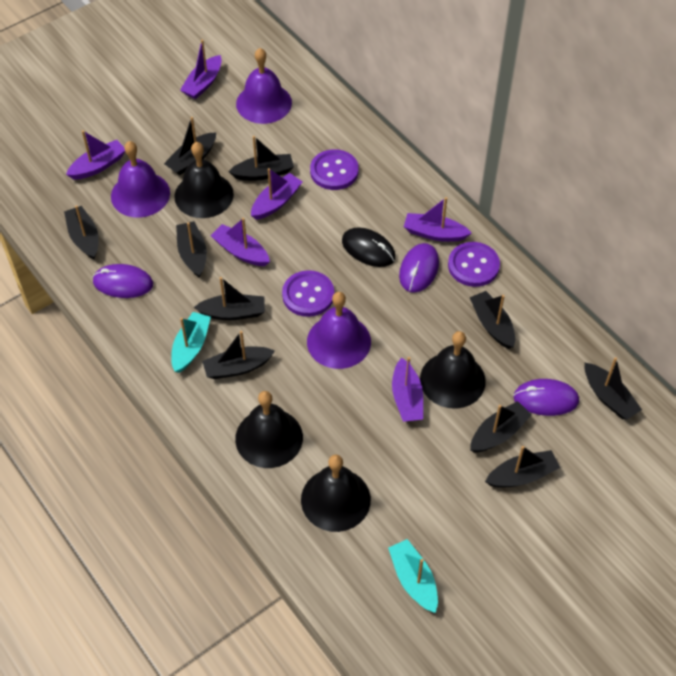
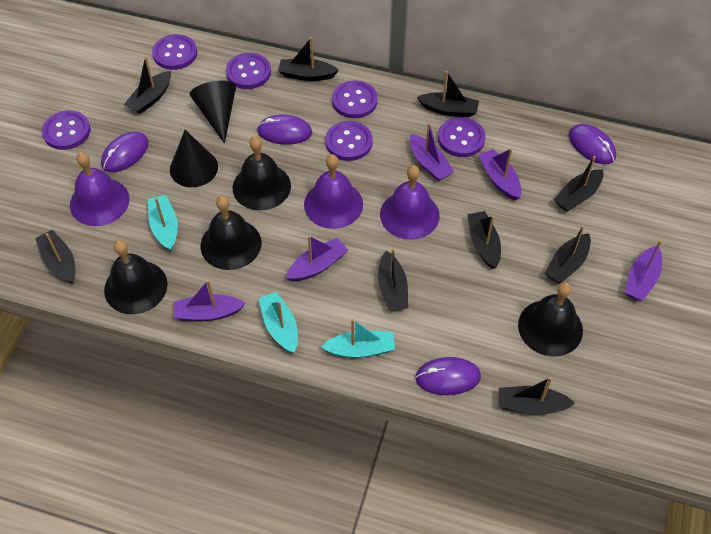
black boat: 10 -> 9
black cone: 0 -> 2
black mouse: 1 -> 0
purple boat: 6 -> 5
purple button: 3 -> 6
purple mouse: 3 -> 4
turquoise boat: 2 -> 3

